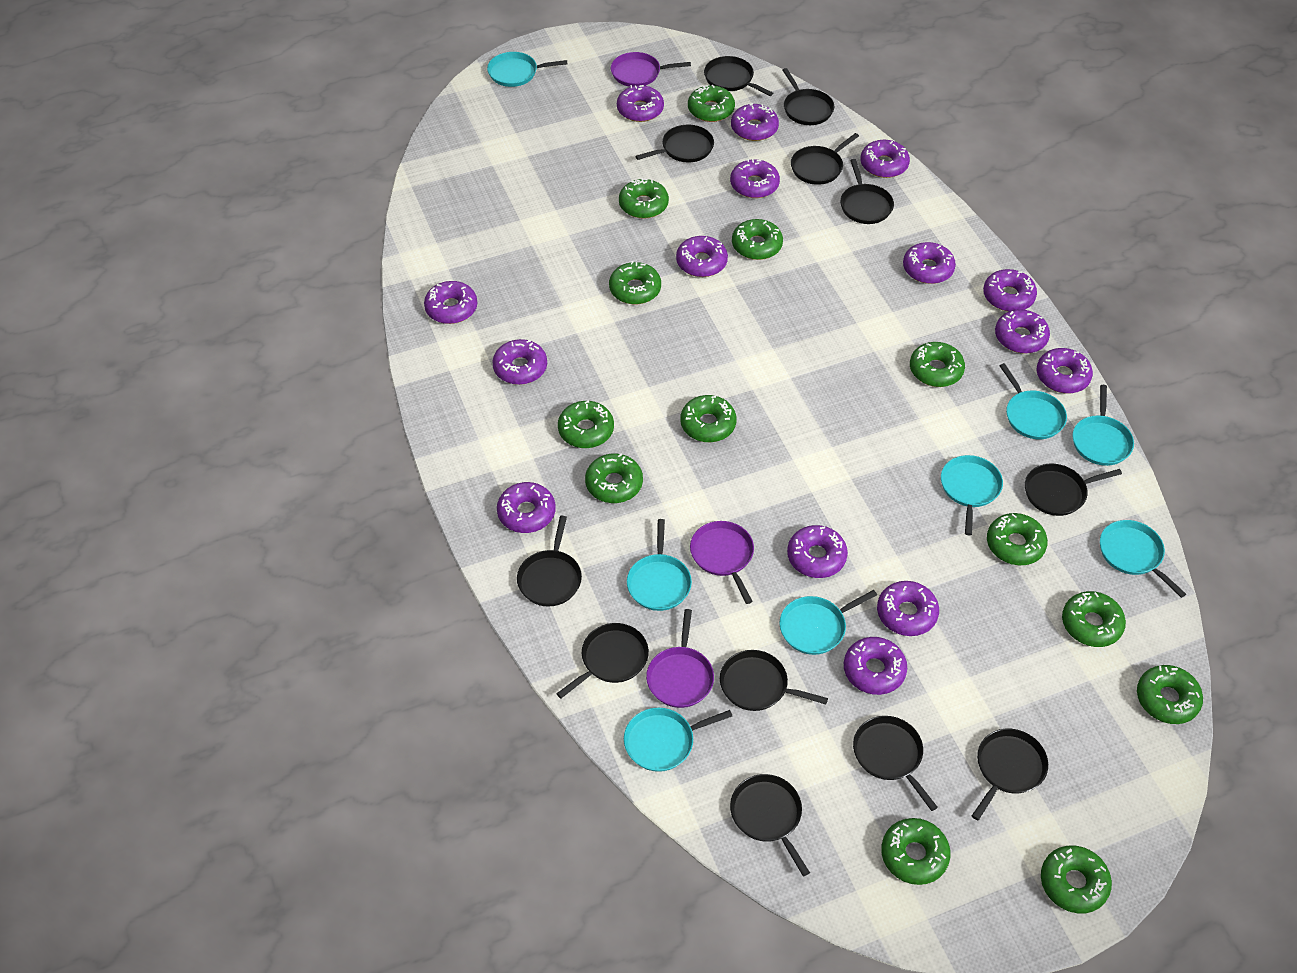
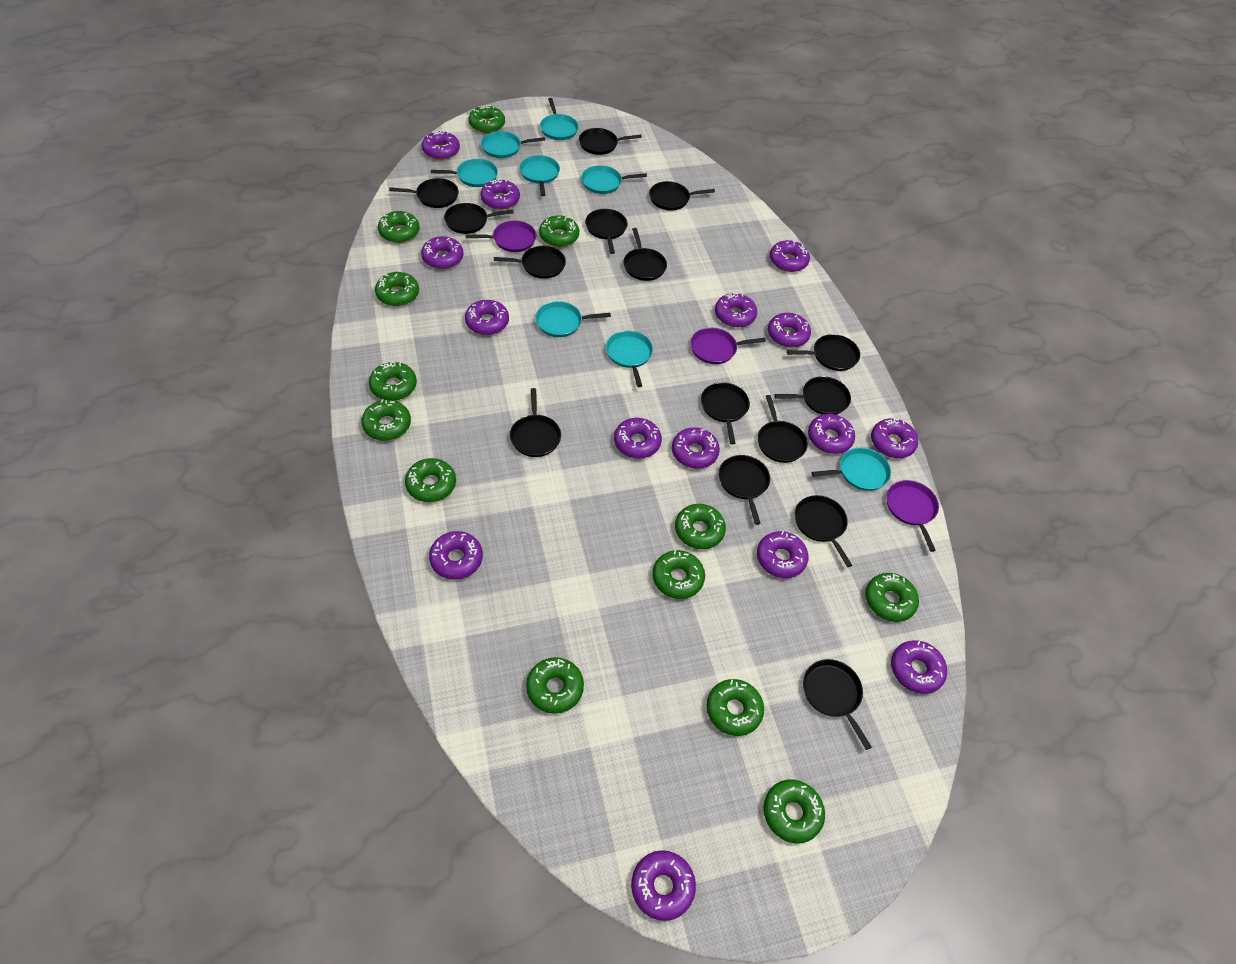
black pan: 12 -> 15

